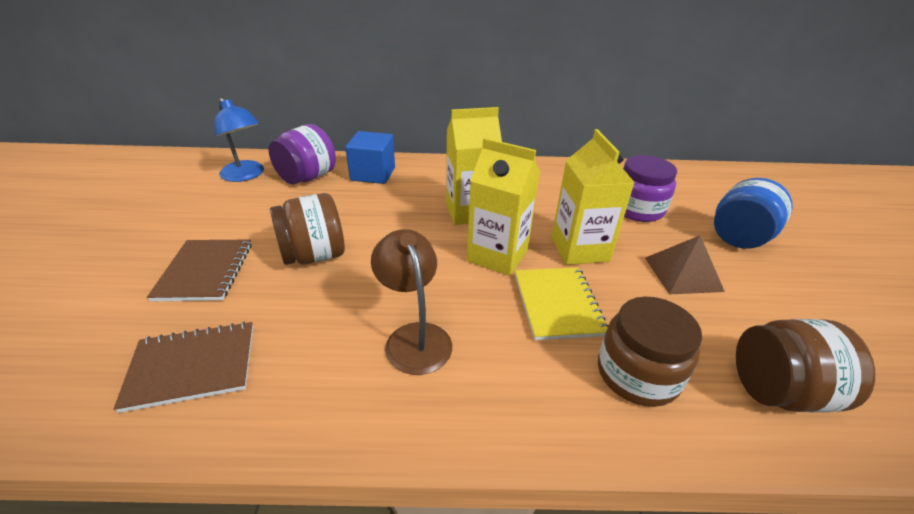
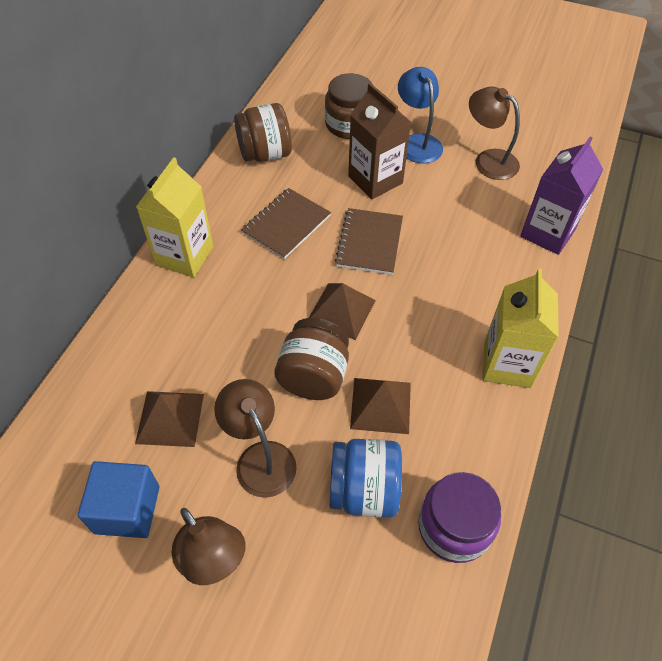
brown carton: 0 -> 1
brown lamp: 1 -> 3
brown pyramid: 1 -> 3
purple carton: 0 -> 1
purple jar: 2 -> 1
yellow carton: 3 -> 2
yellow notebook: 1 -> 0

